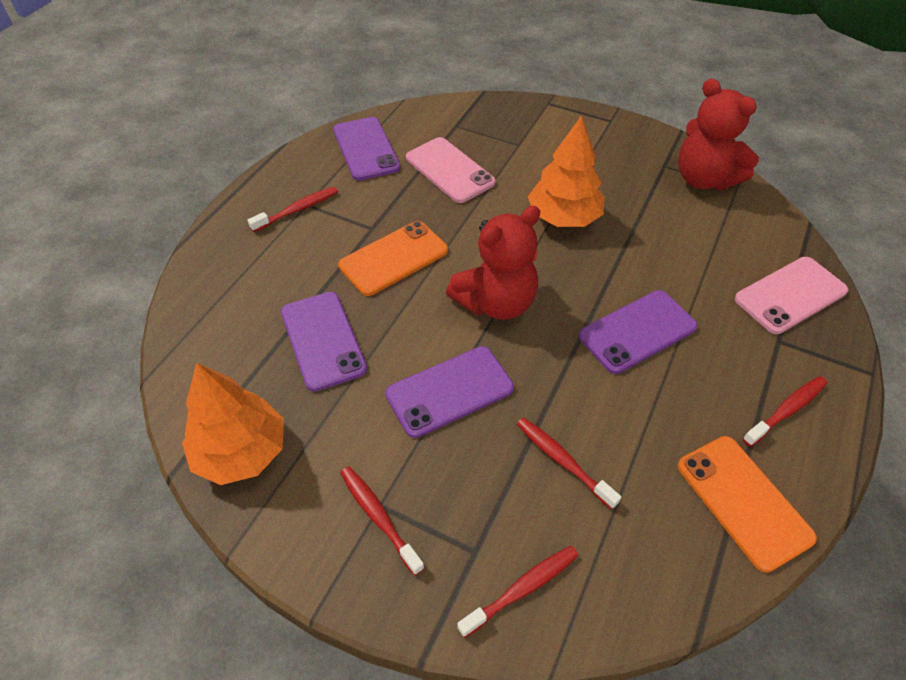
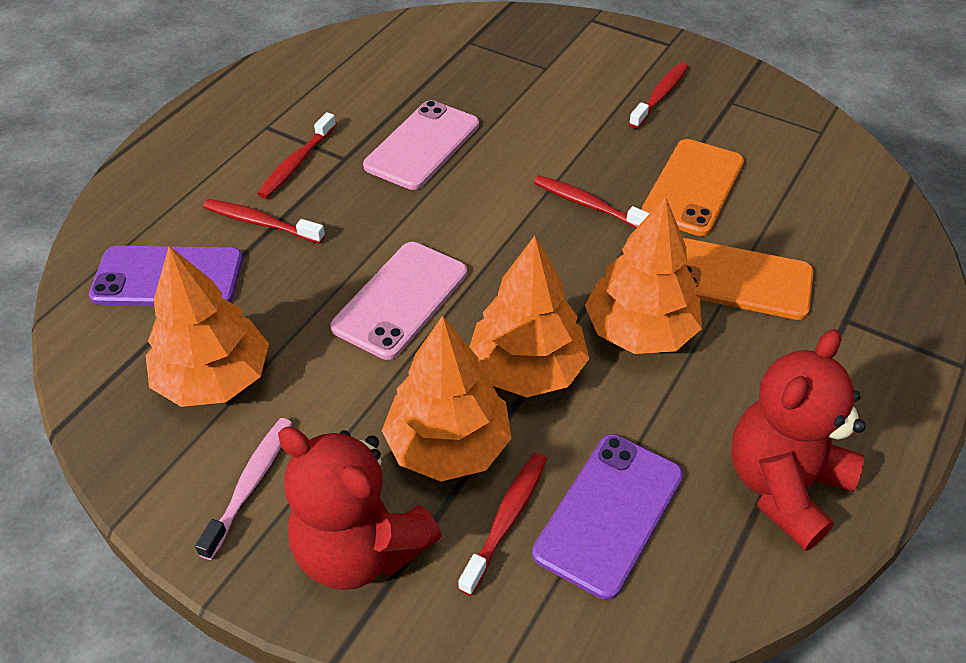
orange tree: 2 -> 4
pink toothbrush: 0 -> 1
purple phone: 4 -> 2

